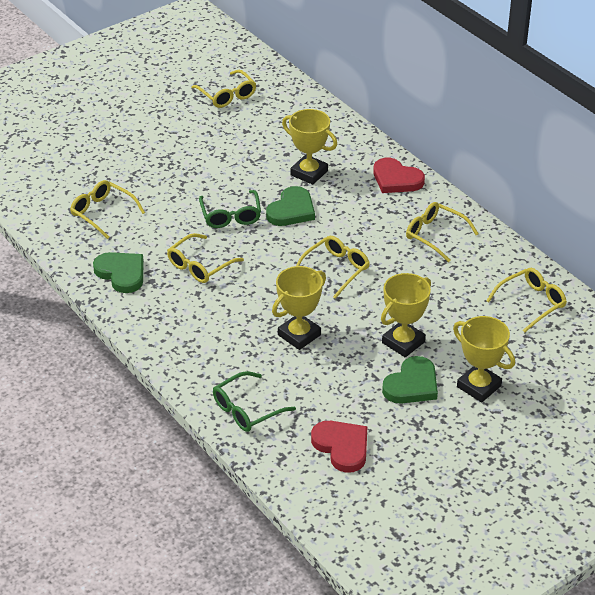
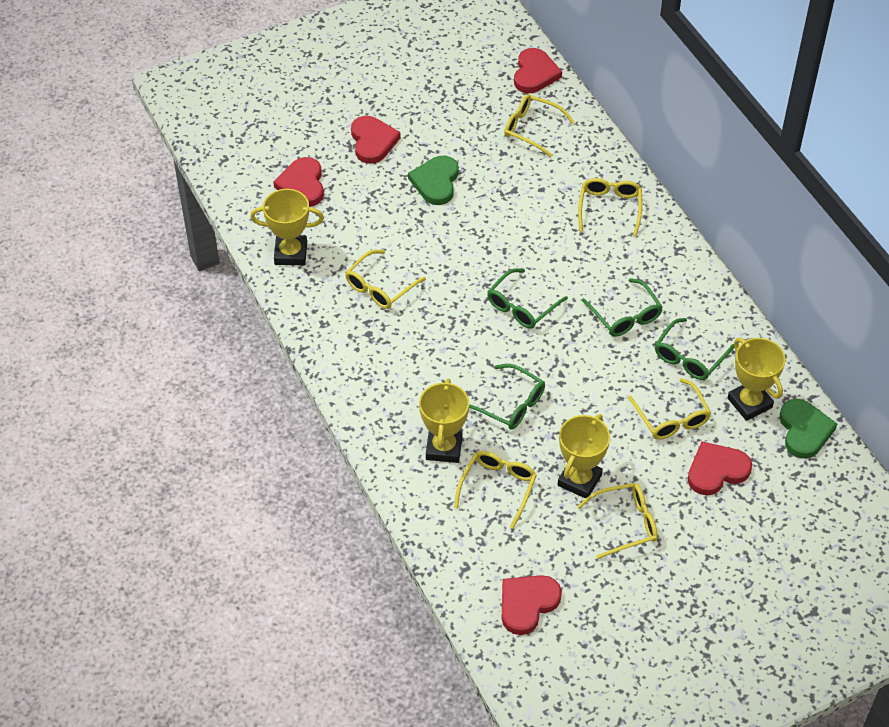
green glasses: 2 -> 4
green heart: 3 -> 2
red heart: 2 -> 5

